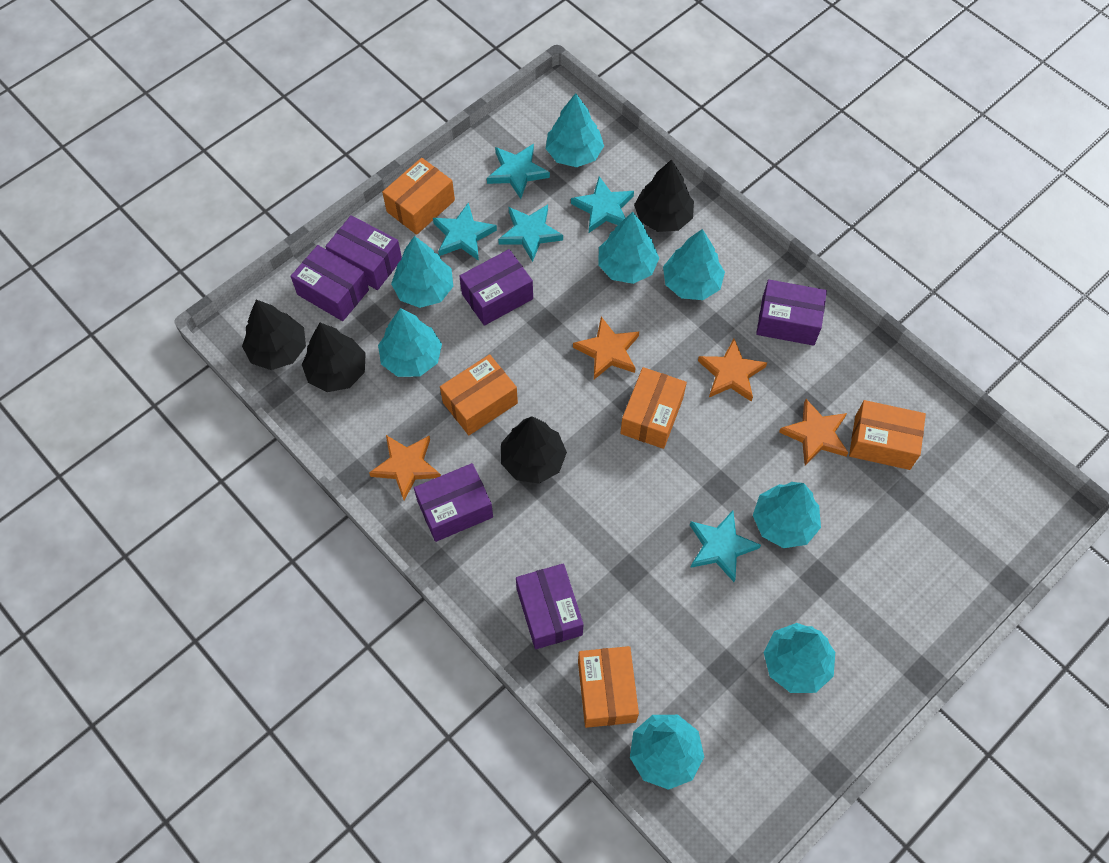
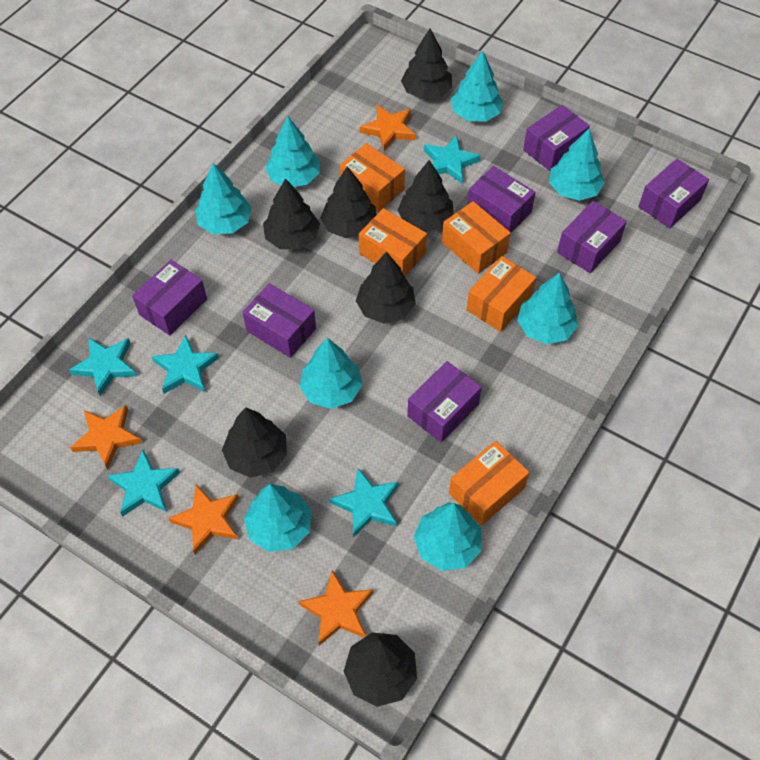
black tree: 4 -> 7
purple box: 6 -> 7

